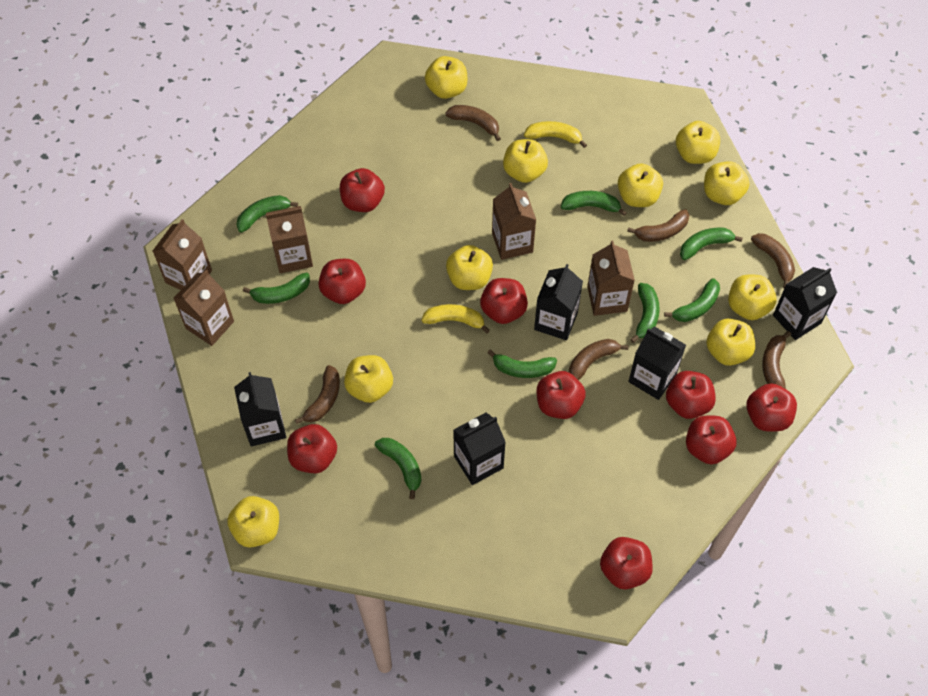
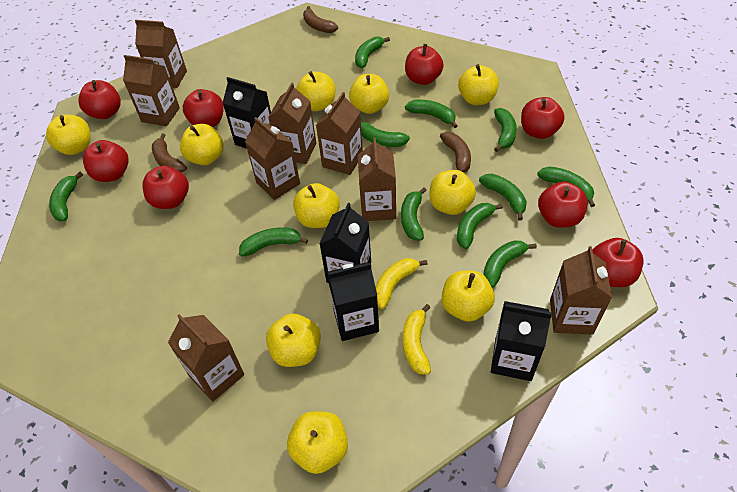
black carton: 5 -> 4
brown banana: 6 -> 3
brown carton: 5 -> 8
green banana: 8 -> 11
red apple: 9 -> 8

